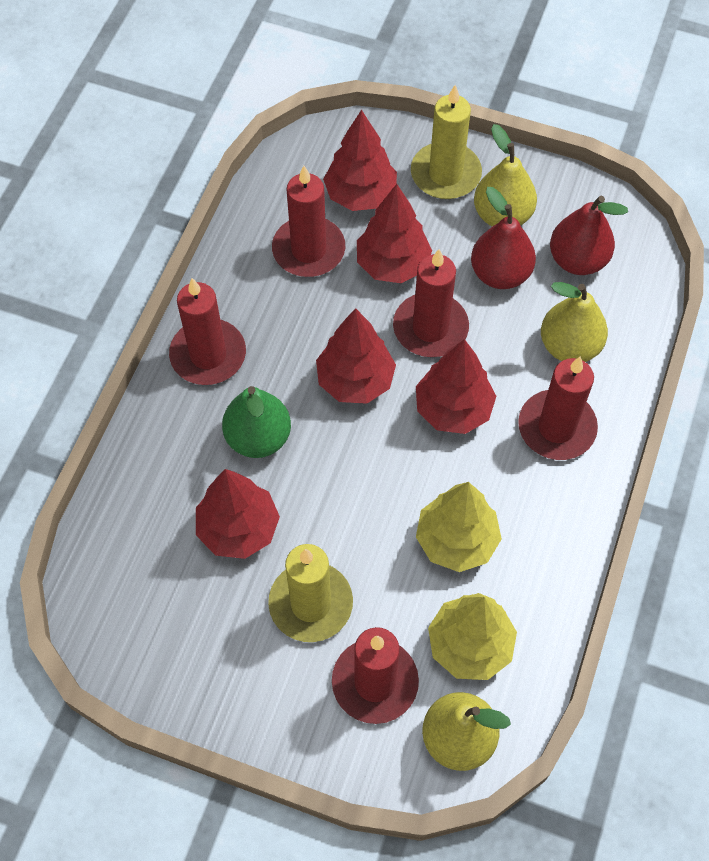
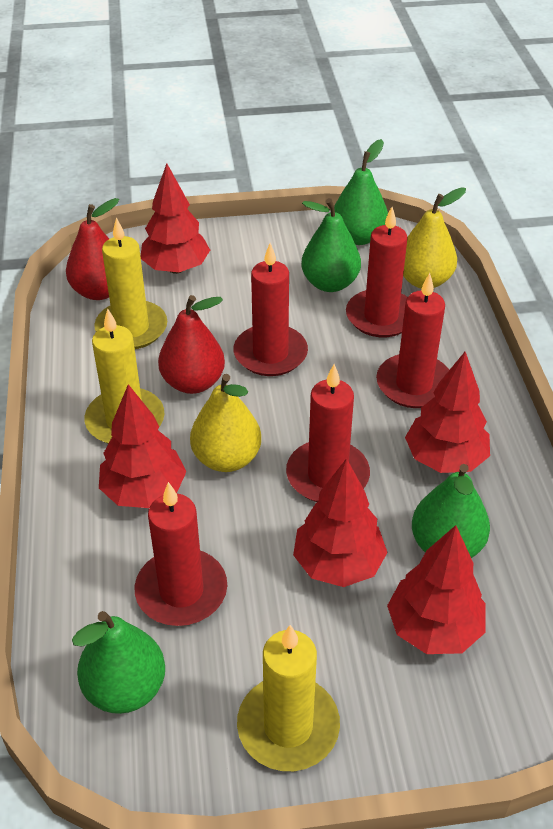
green pear: 1 -> 4
yellow candle: 2 -> 3
yellow pear: 3 -> 2
yellow tree: 2 -> 0

